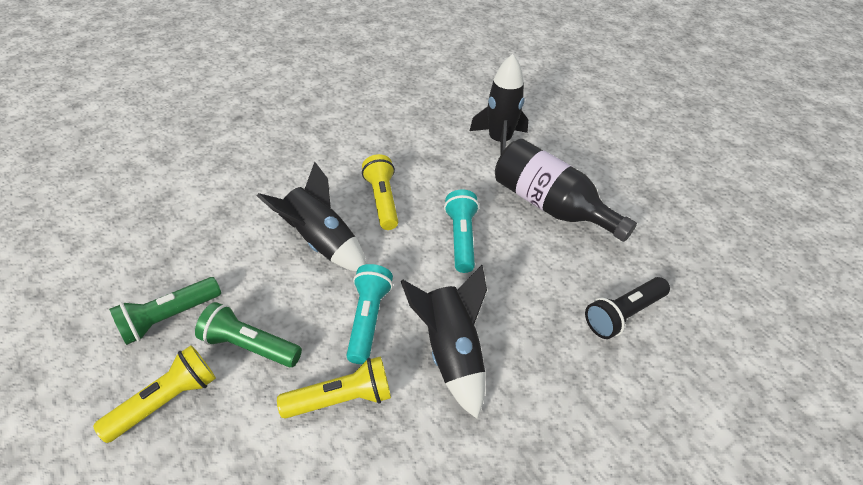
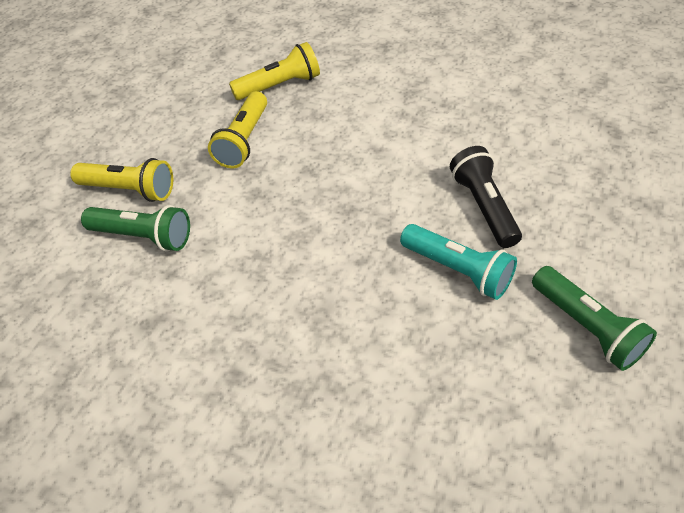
black bottle: 1 -> 0
black rocket: 3 -> 0
turquoise flashlight: 2 -> 1

